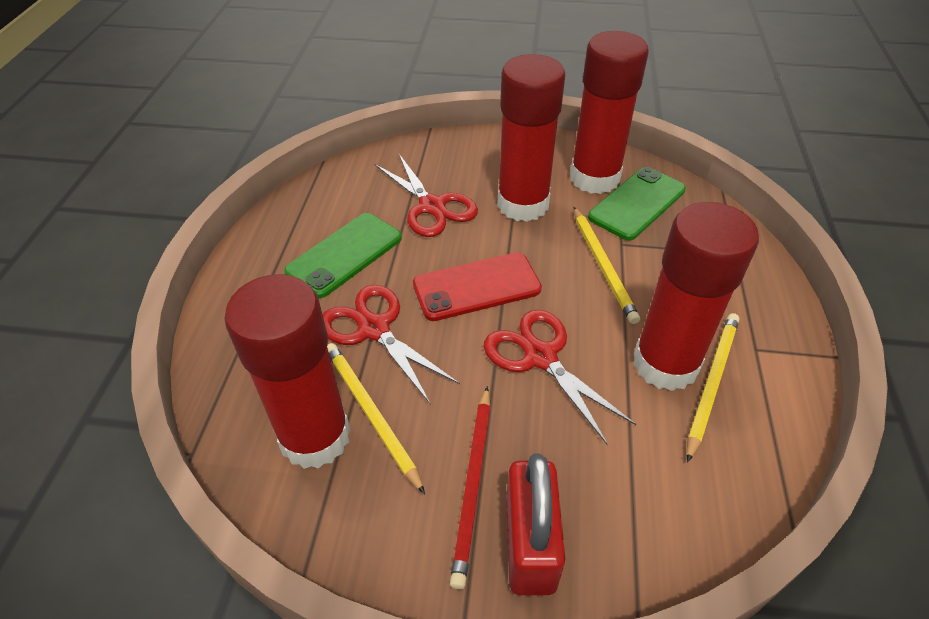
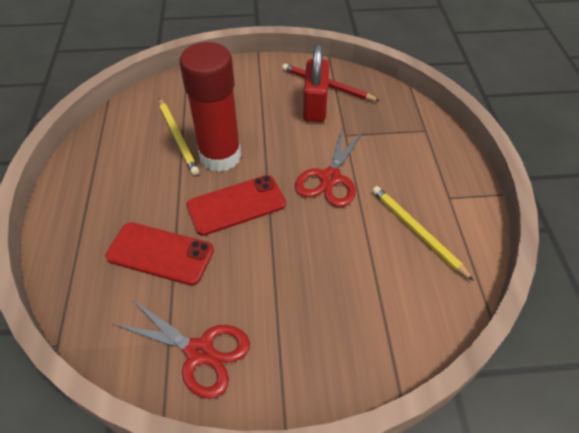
green phone: 2 -> 0
red glue stick: 4 -> 1
red phone: 1 -> 2
red scissors: 3 -> 2
yellow pencil: 3 -> 2

